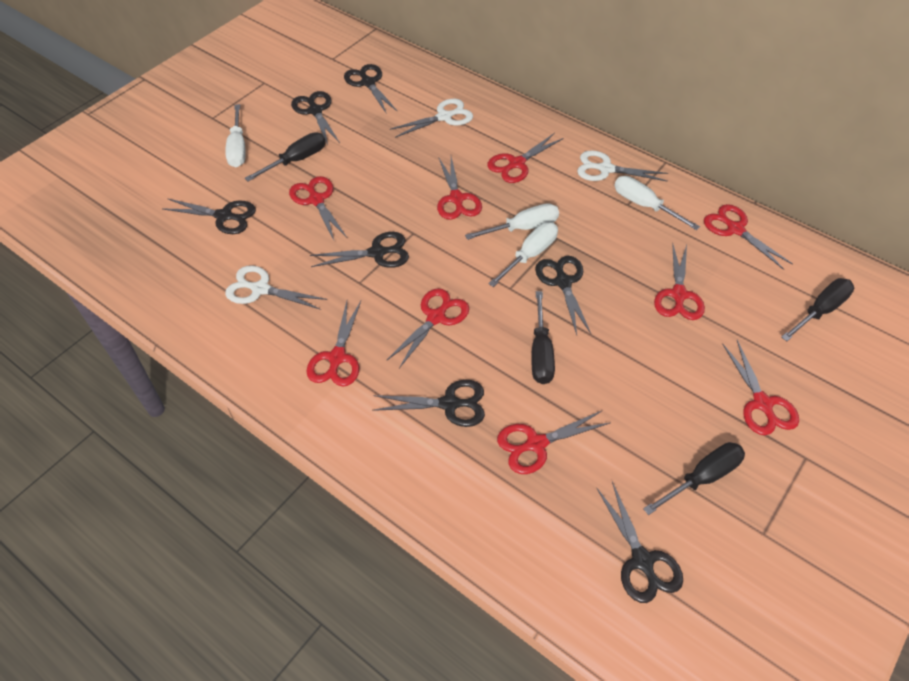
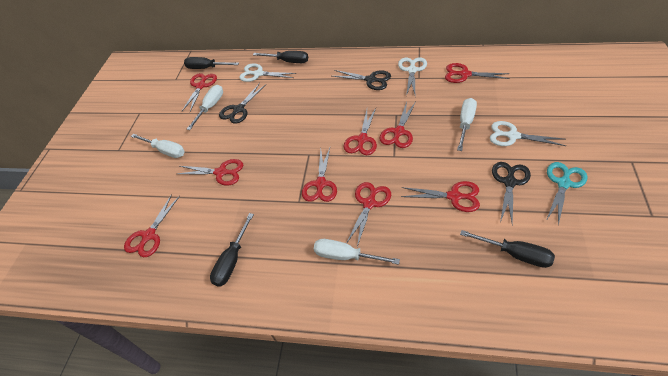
black scissors: 7 -> 3
turquoise scissors: 0 -> 1

